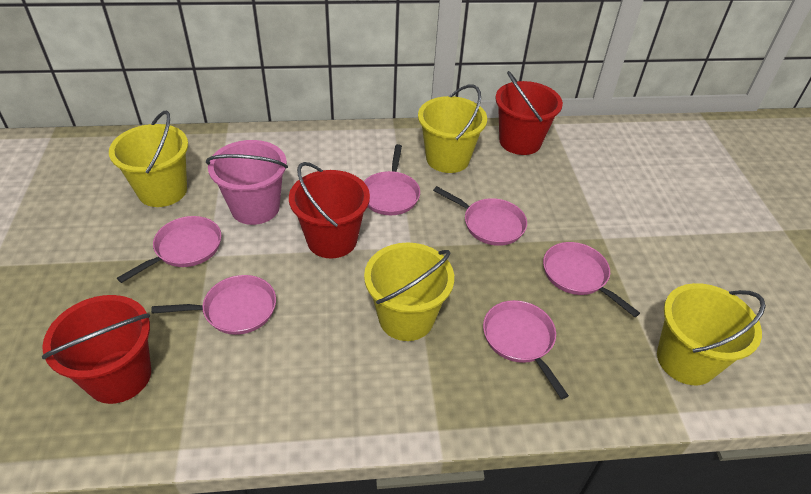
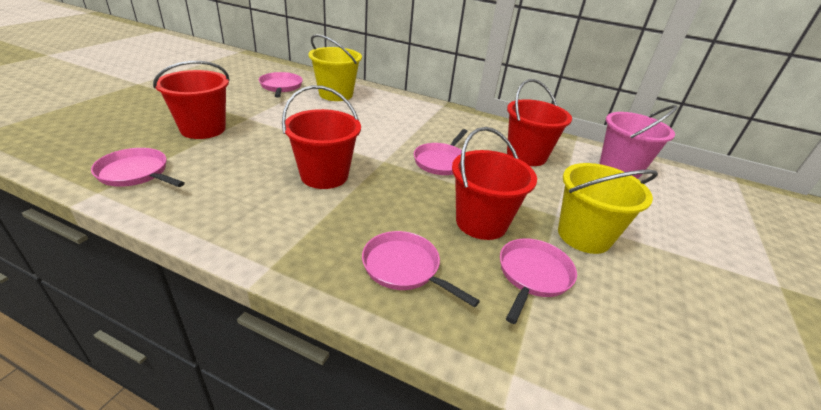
pink pan: 6 -> 5
red bucket: 3 -> 4
yellow bucket: 4 -> 2

